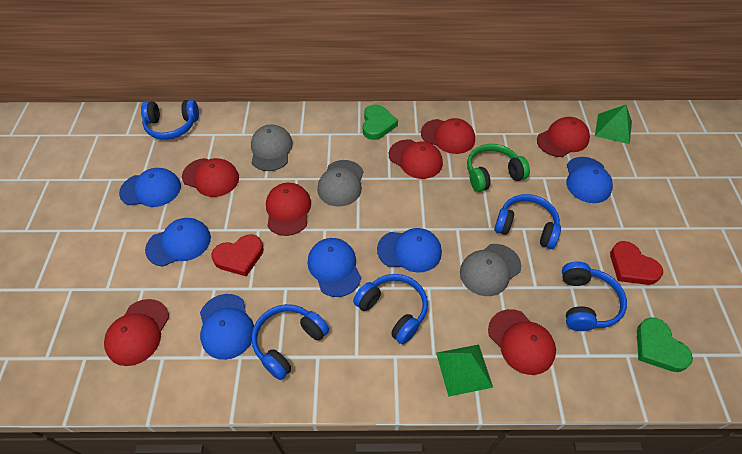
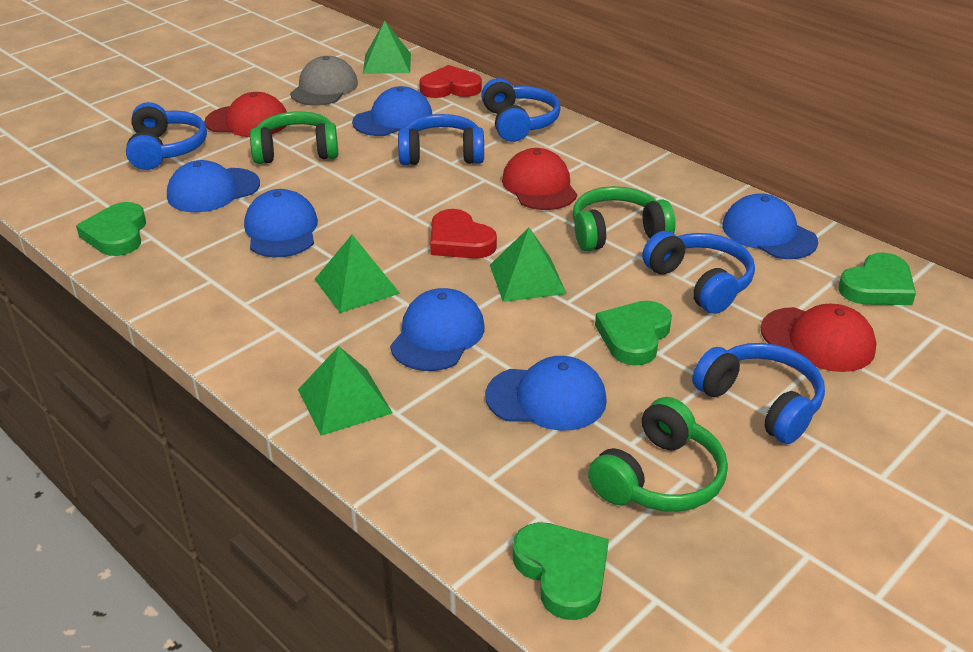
green headphones: 1 -> 3
green heart: 2 -> 4
green pyramid: 2 -> 4
grey cap: 3 -> 1
red cap: 7 -> 3

